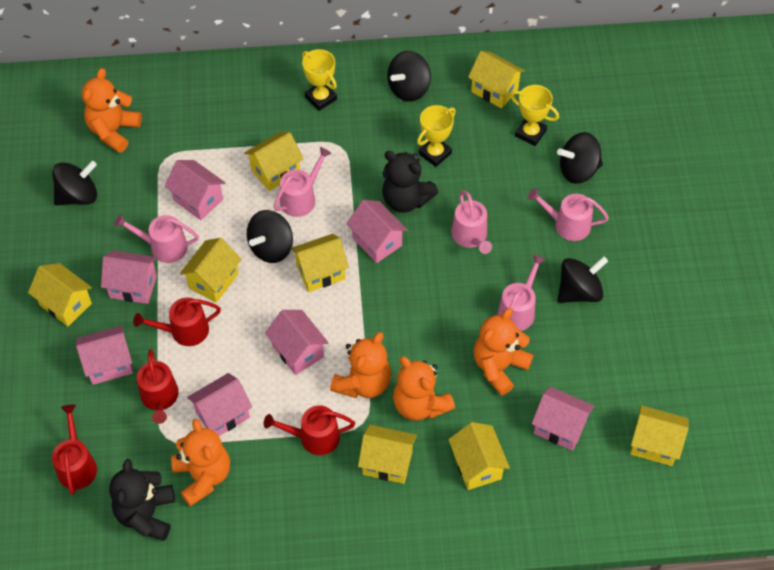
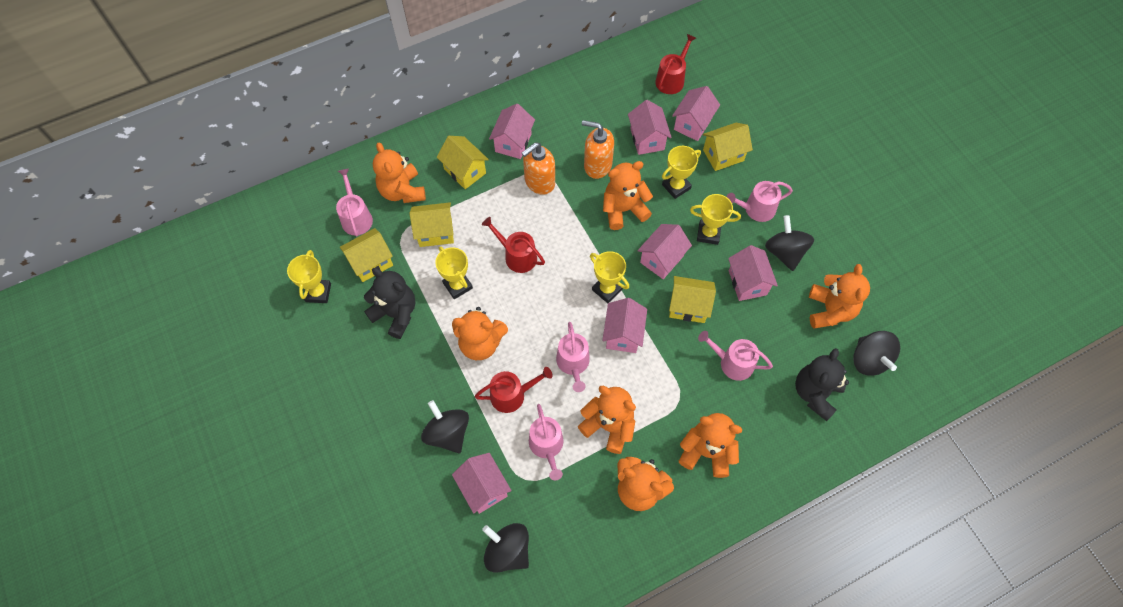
black spinning top: 5 -> 4
orange soap dispenser: 0 -> 2
orange teddy bear: 5 -> 7
red watering can: 4 -> 3
yellow house: 8 -> 5
yellow trophy: 3 -> 5

